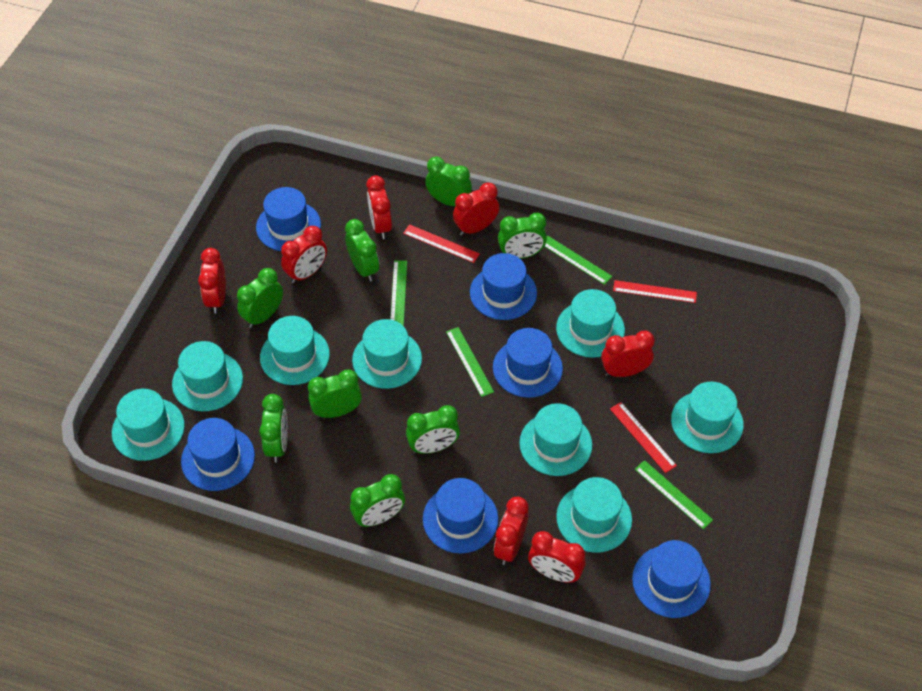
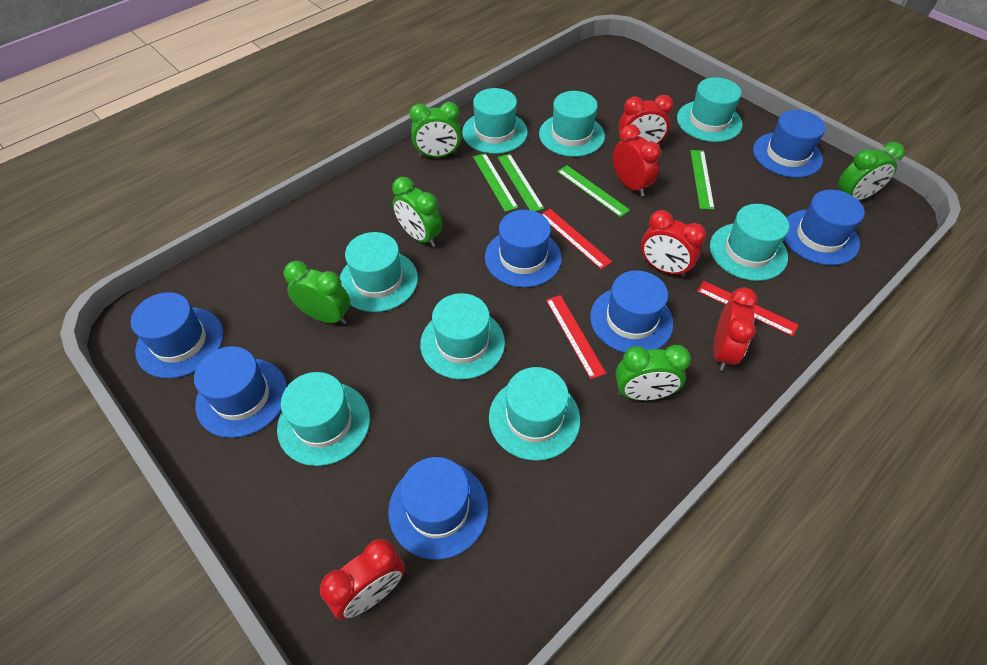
blue hat: 6 -> 7
green clock: 8 -> 5
red clock: 7 -> 5

